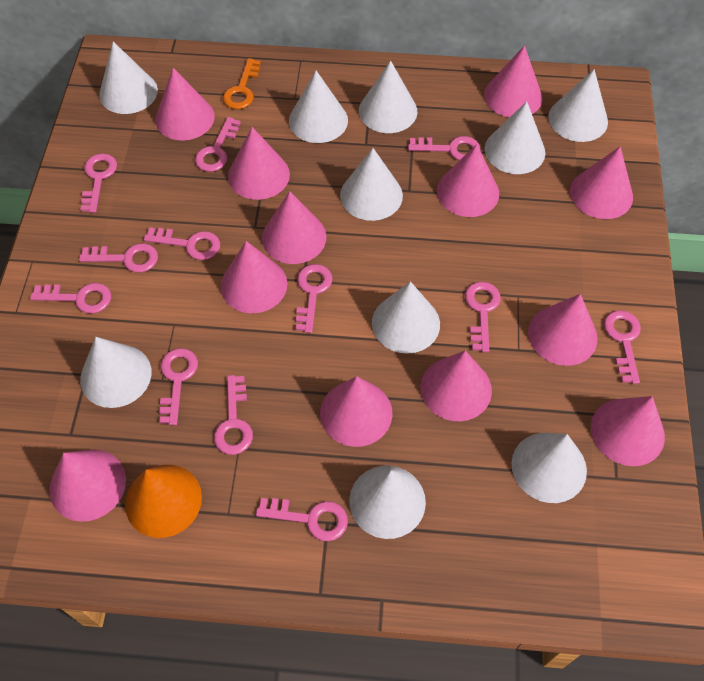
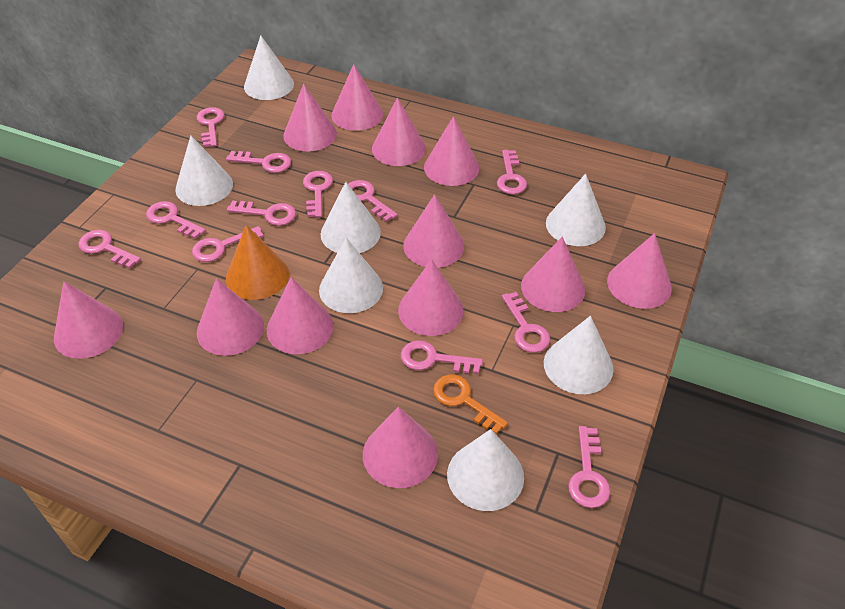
white cone: 10 -> 7

